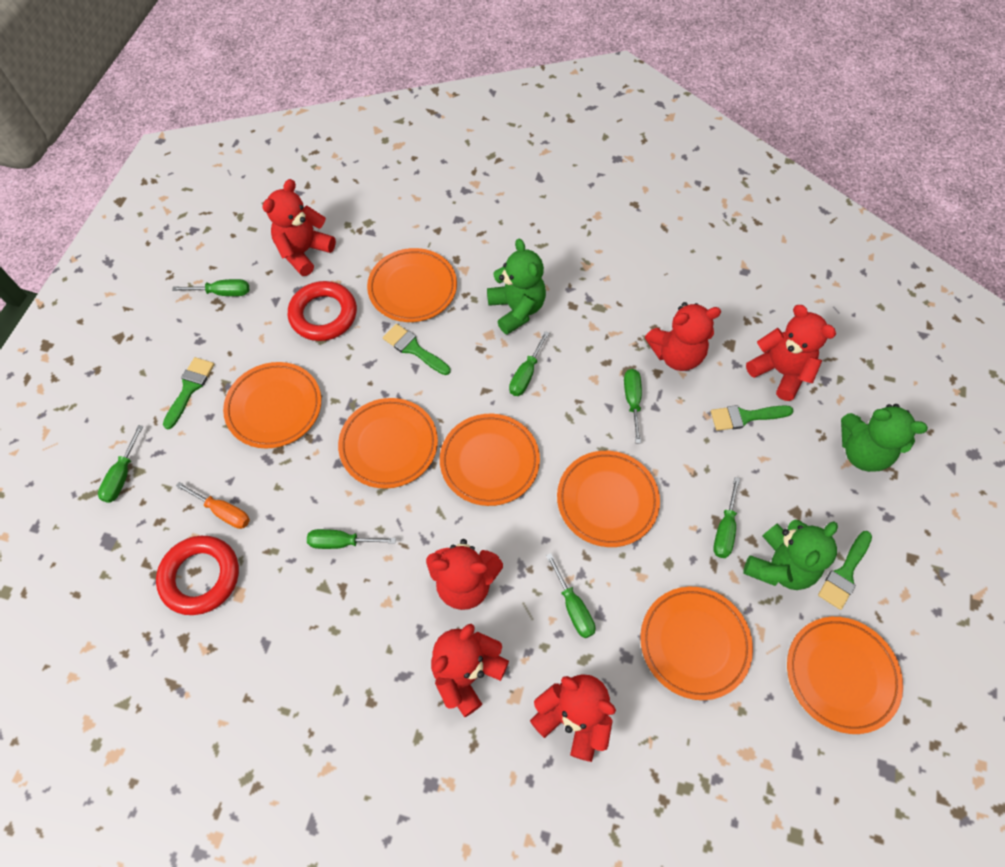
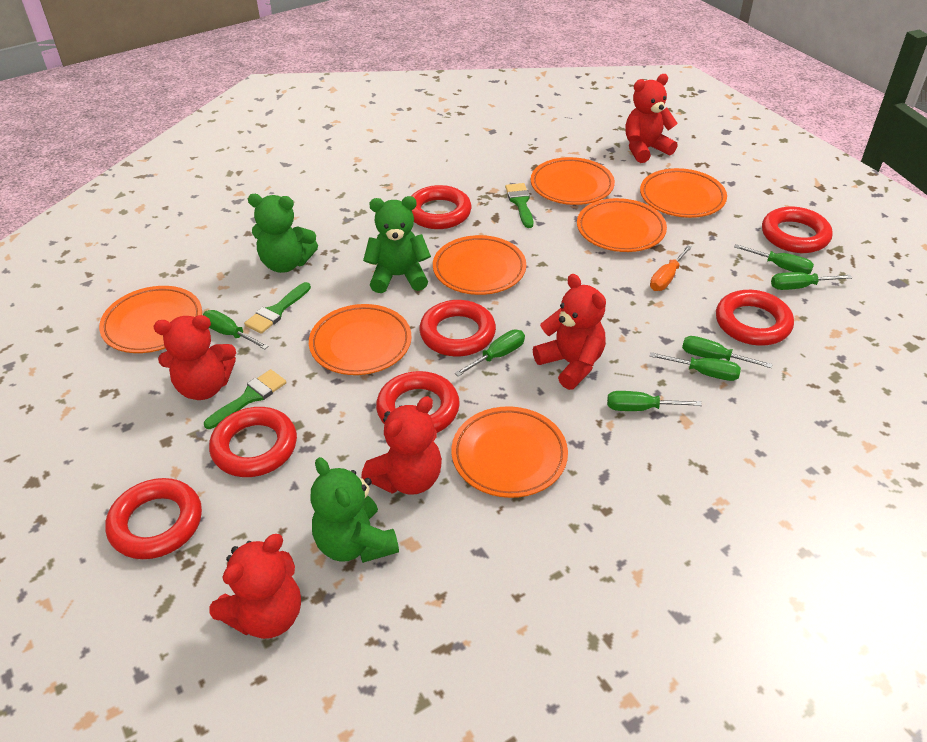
green brush: 4 -> 3
red ring: 2 -> 7
red teddy bear: 6 -> 5

